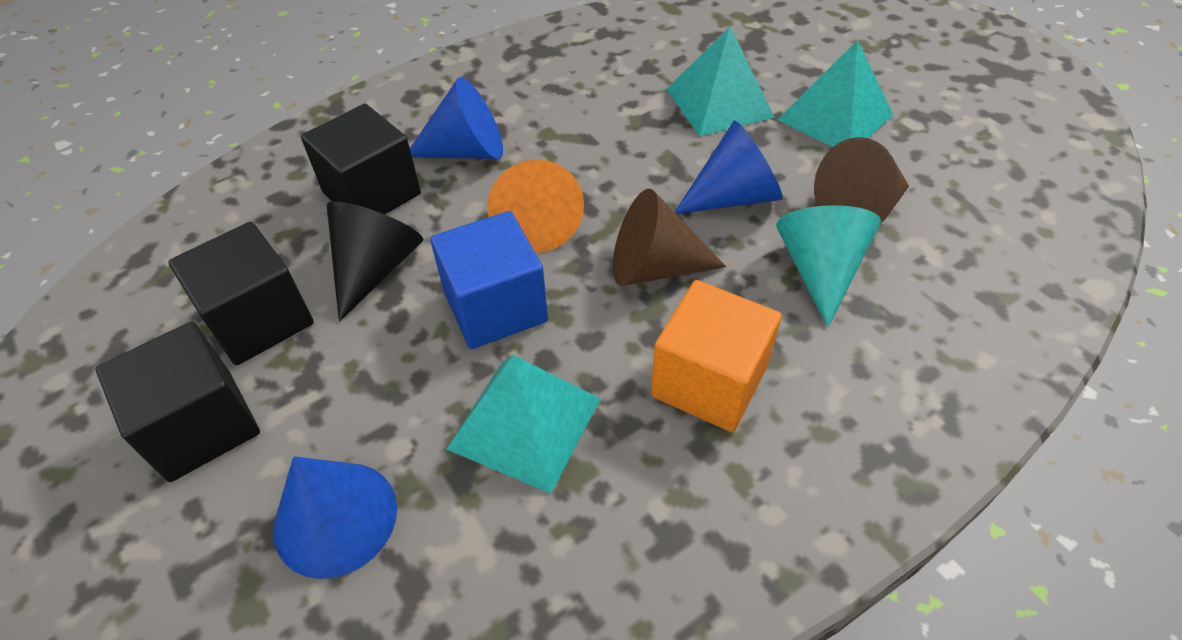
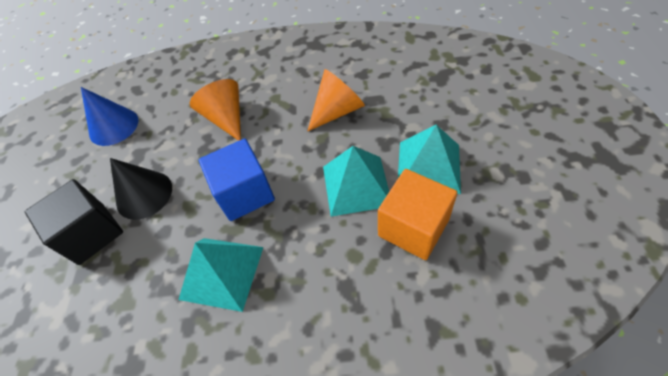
black cube: 3 -> 1
blue cone: 3 -> 1
brown cone: 2 -> 0
orange cone: 1 -> 2
turquoise cone: 1 -> 0

